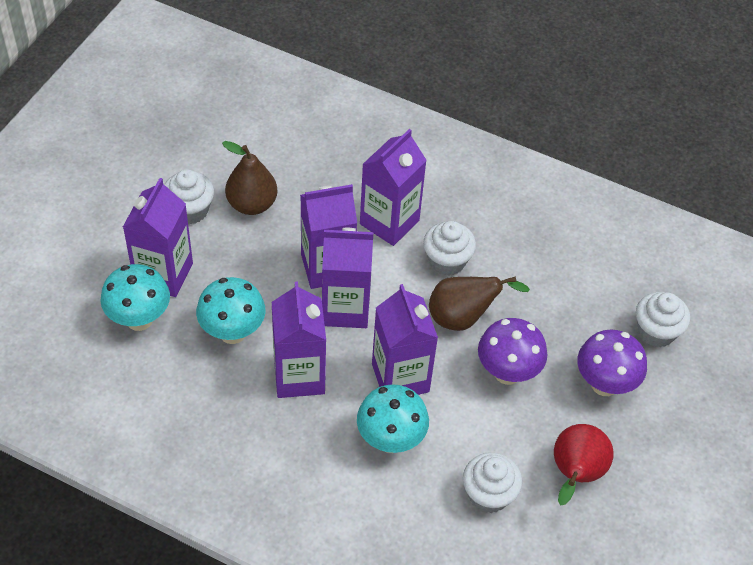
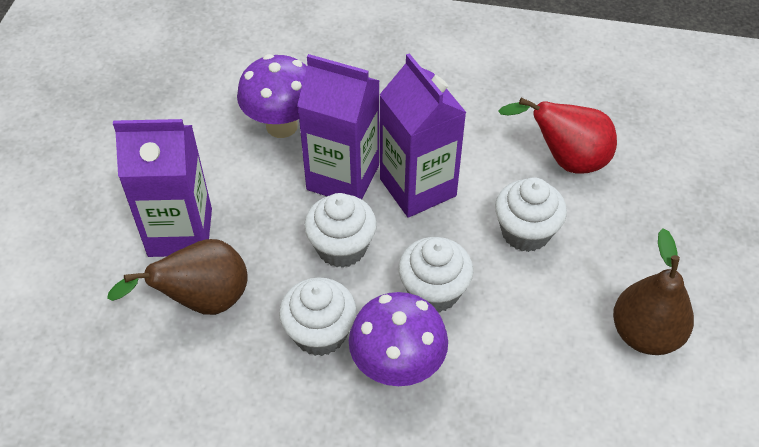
purple carton: 6 -> 3
turquoise mushroom: 3 -> 0

